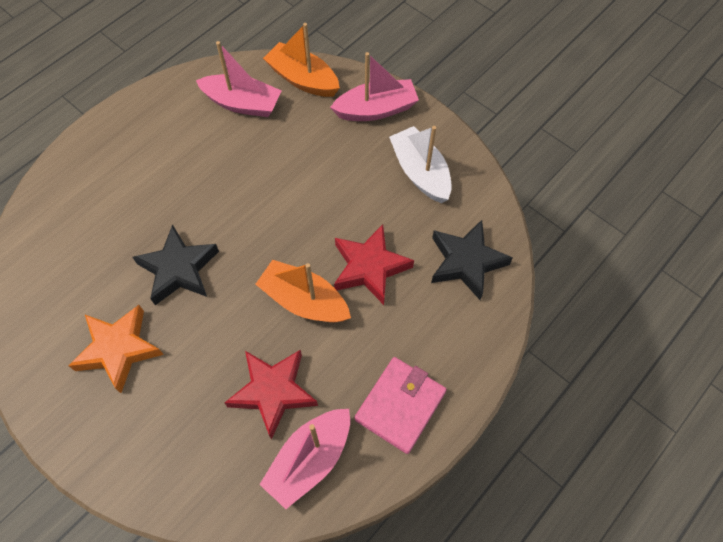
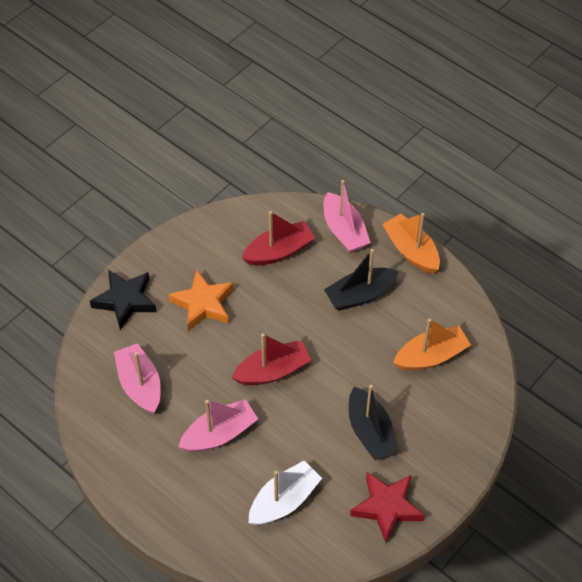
black boat: 0 -> 2
black star: 2 -> 1
pink wallet: 1 -> 0
red boat: 0 -> 2
red star: 2 -> 1

